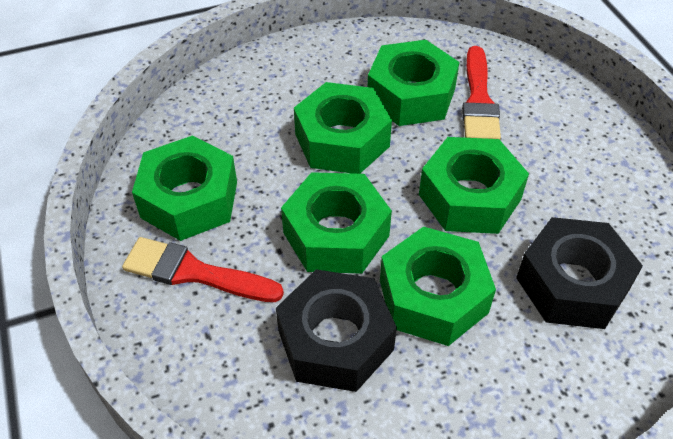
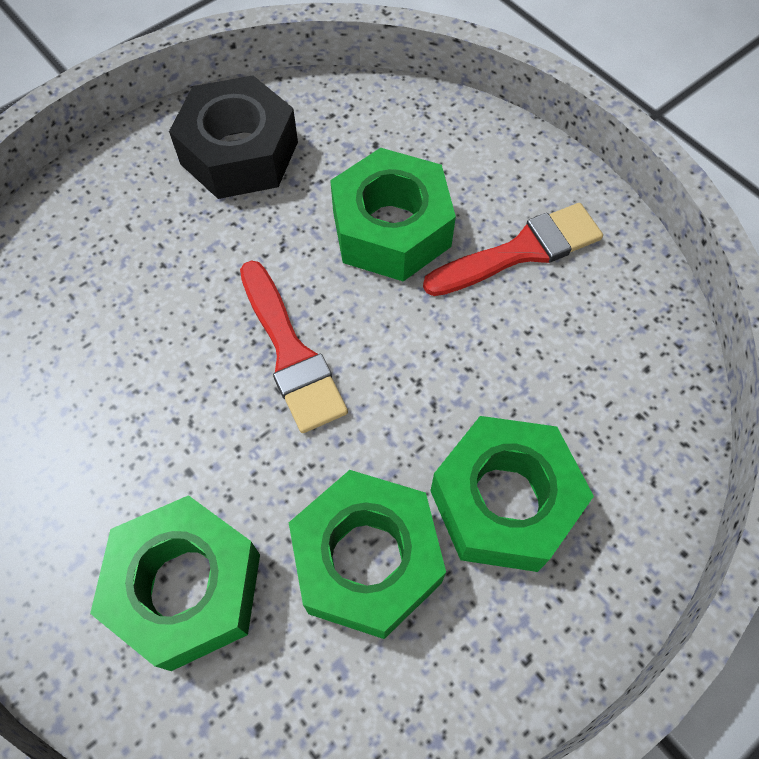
black nut: 2 -> 1
green nut: 6 -> 4

